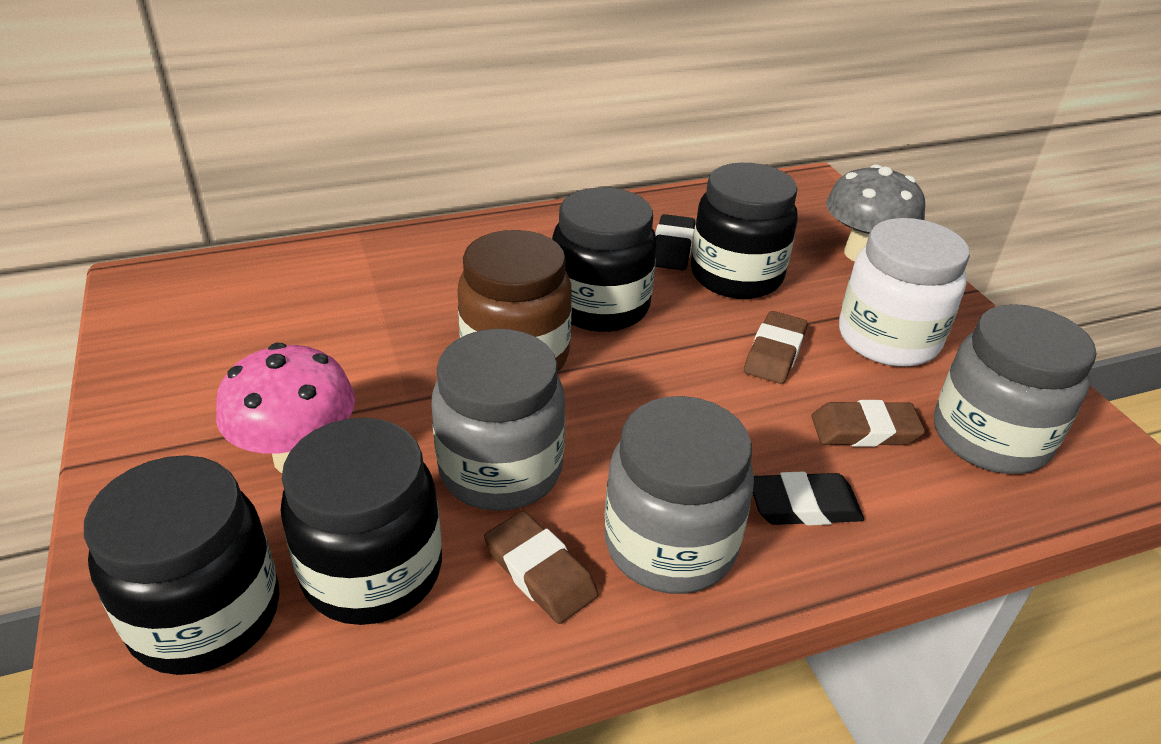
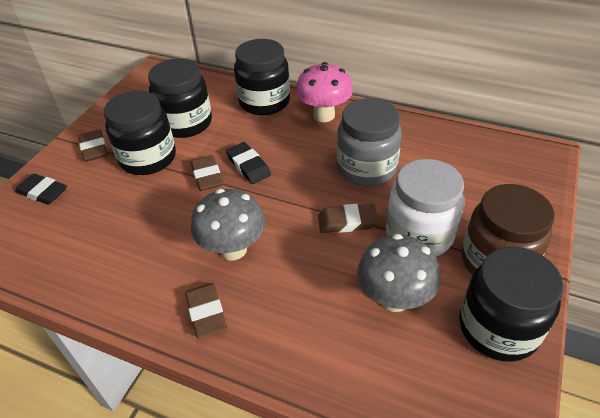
brown eraser: 3 -> 4
grey jar: 3 -> 1
grey mushroom: 1 -> 2

